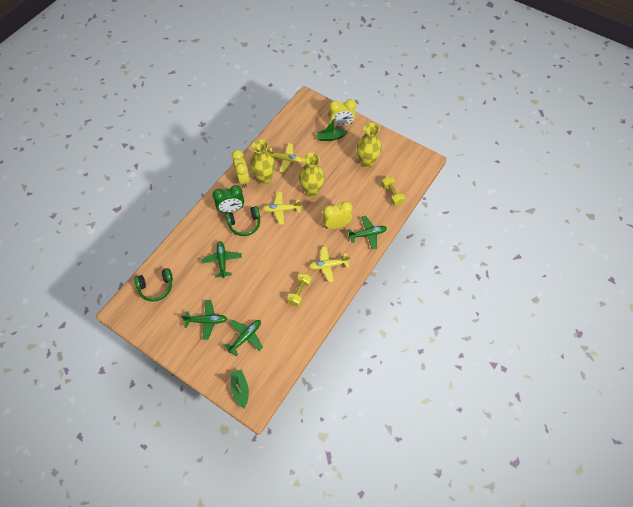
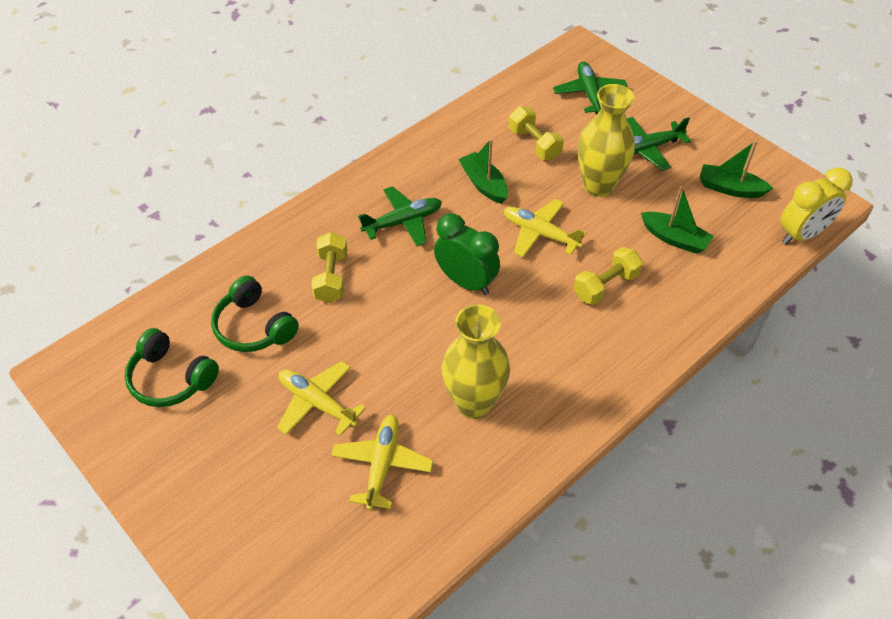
green boat: 2 -> 3
green plane: 4 -> 3
yellow clock: 3 -> 1
yellow dumbbell: 2 -> 3
yellow vase: 3 -> 2

